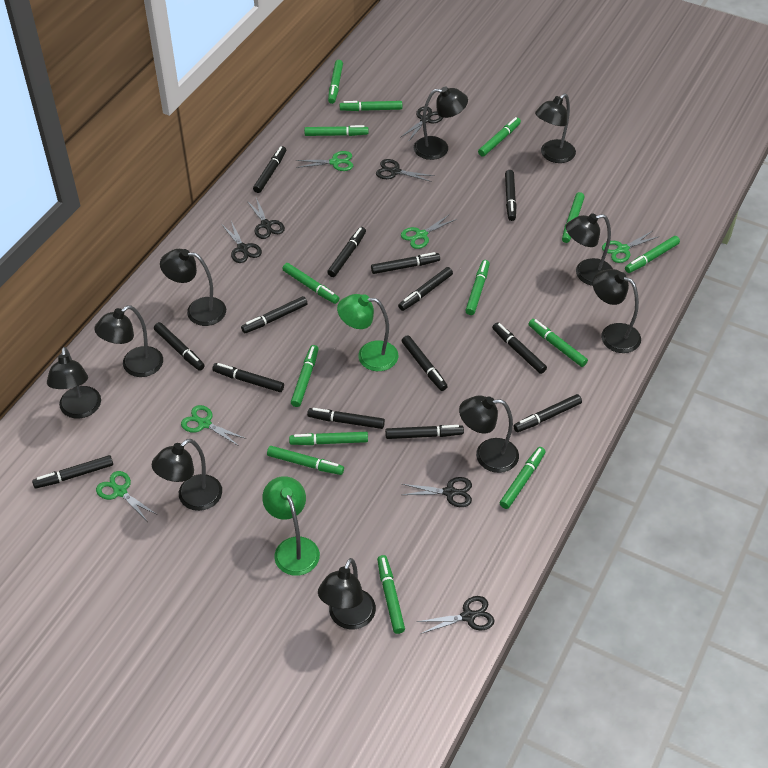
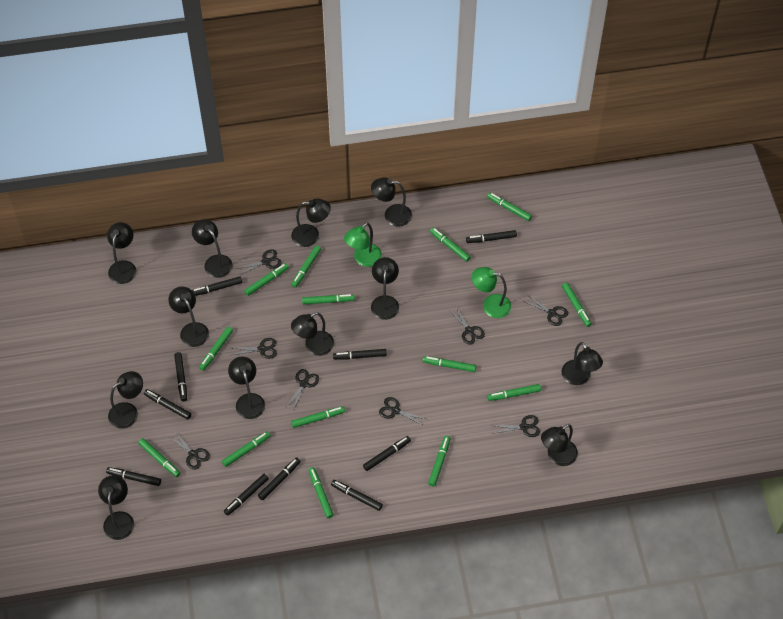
black lamp: 10 -> 12
black marker: 14 -> 10
black scissors: 6 -> 8
green scissors: 5 -> 0

